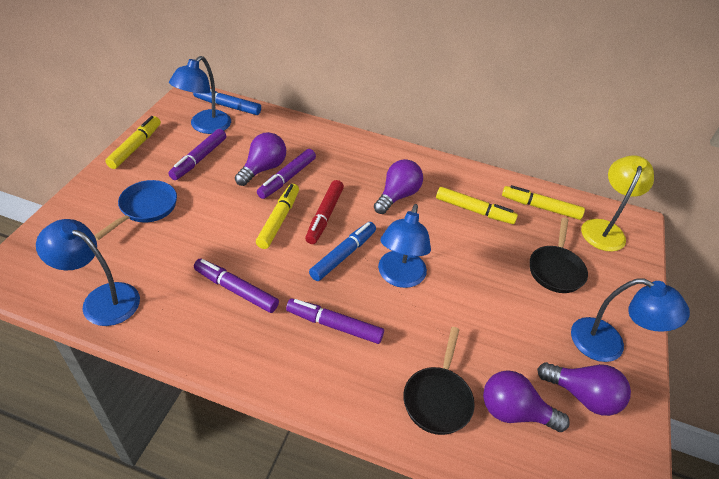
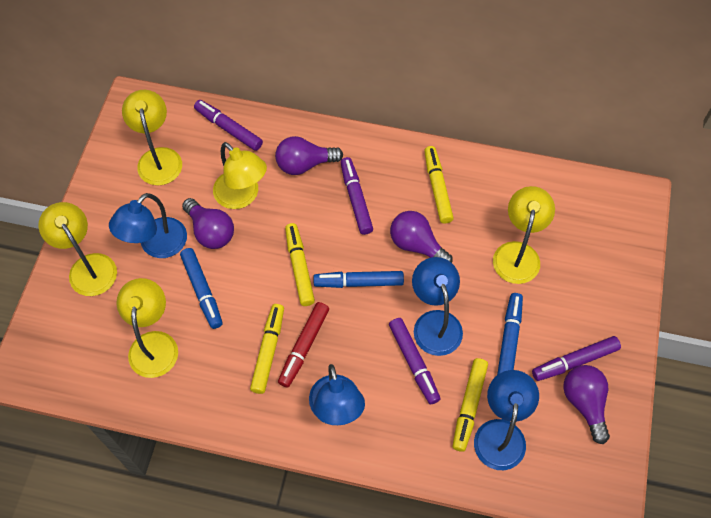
black pan: 2 -> 0
blue marker: 2 -> 3
blue pan: 1 -> 0
yellow lamp: 1 -> 5

